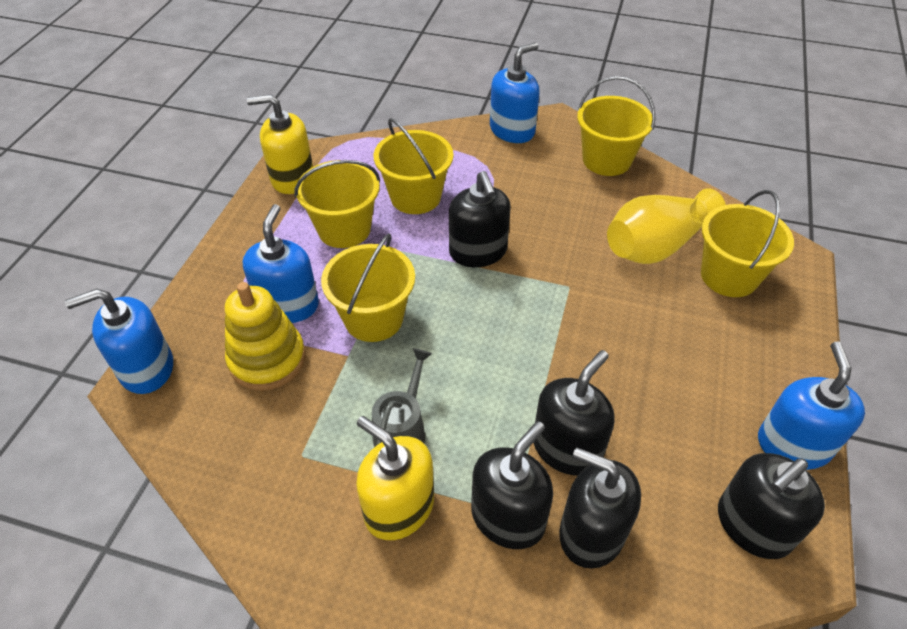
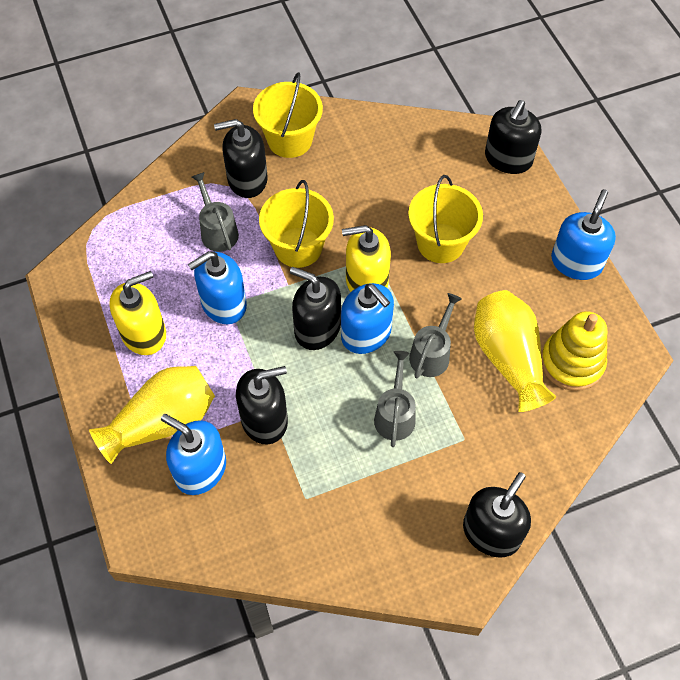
grey watering can: 1 -> 3
yellow bucket: 5 -> 3
yellow vase: 1 -> 2

